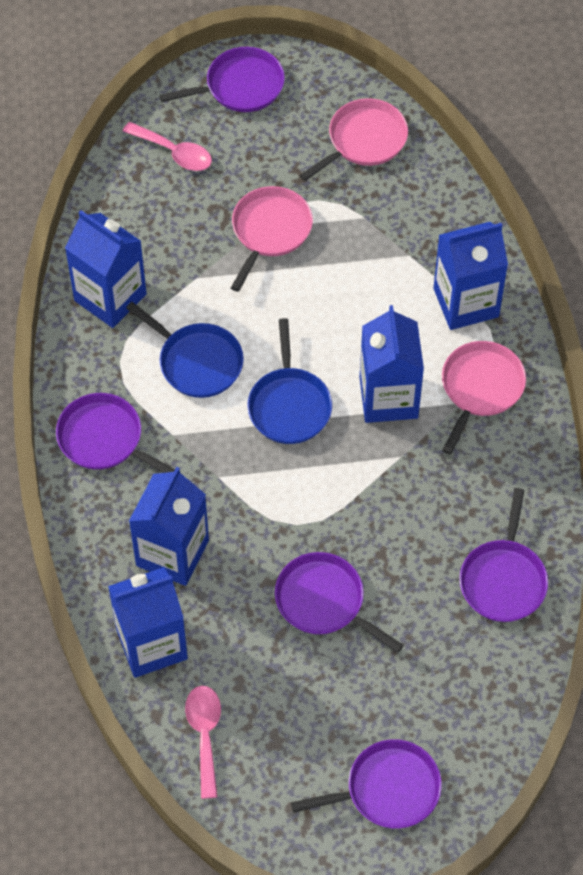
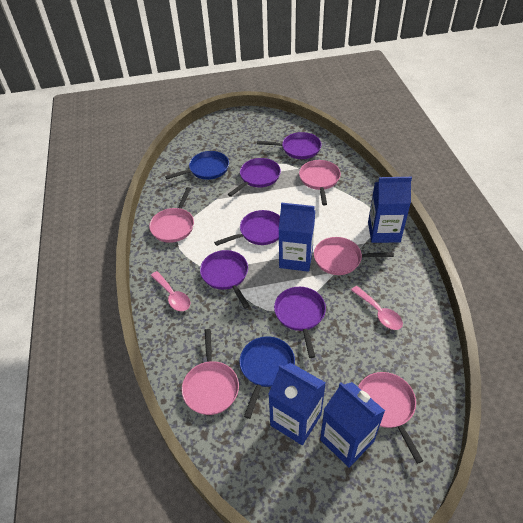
blue carton: 5 -> 4
pink pan: 3 -> 5

